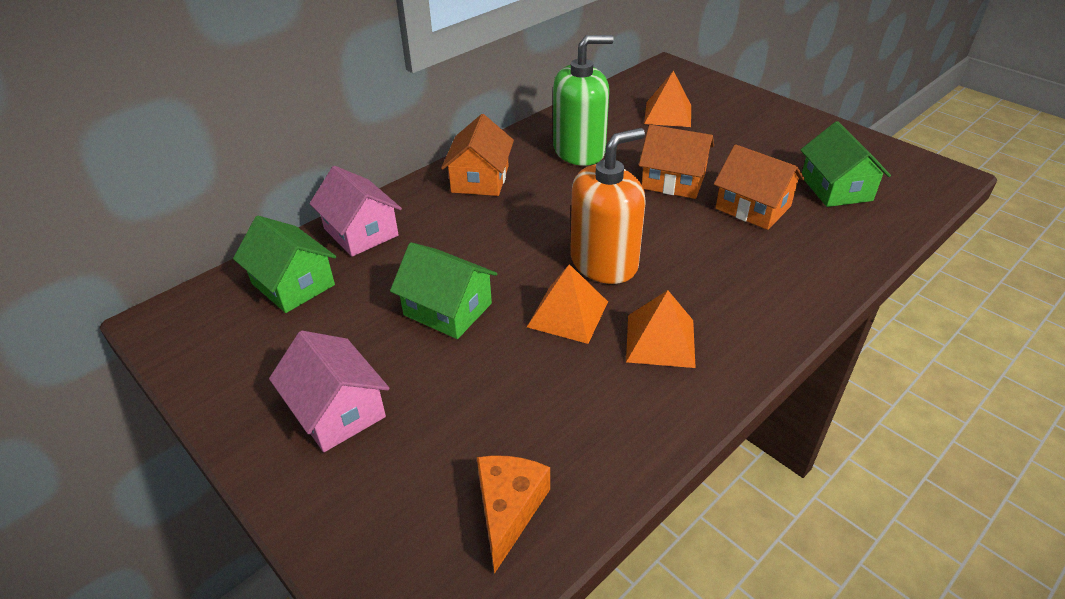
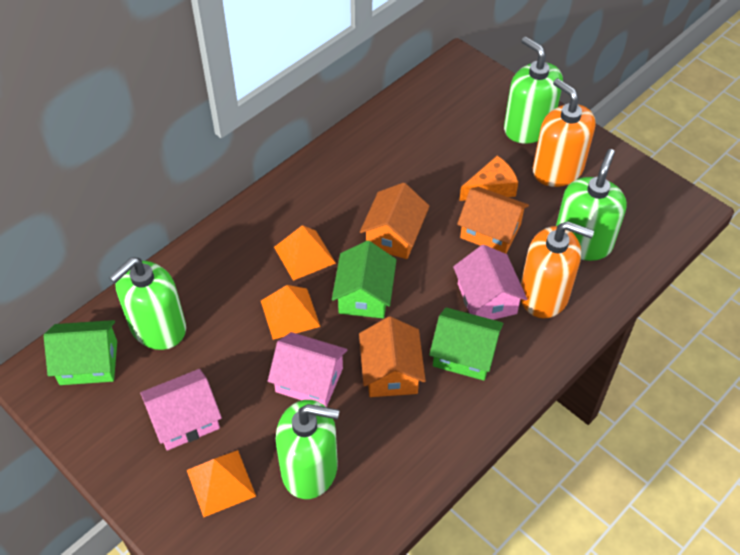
green soap dispenser: 1 -> 4
orange soap dispenser: 1 -> 2
pink house: 2 -> 3

